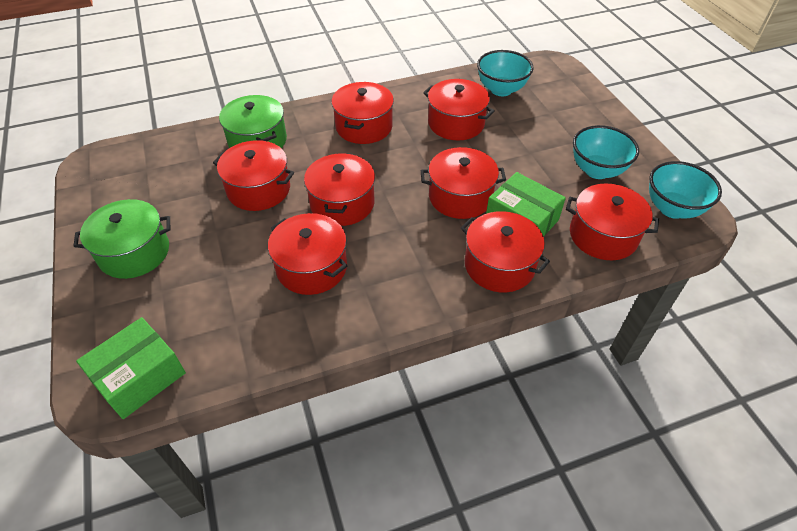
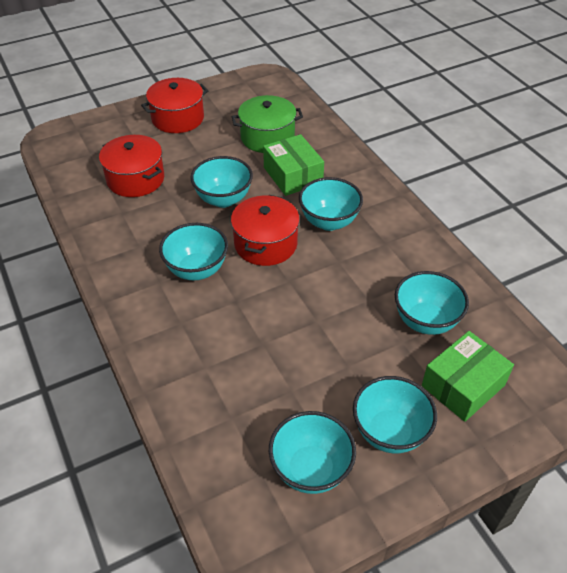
green pot: 2 -> 1
red pot: 8 -> 3
turquoise bowl: 3 -> 6

